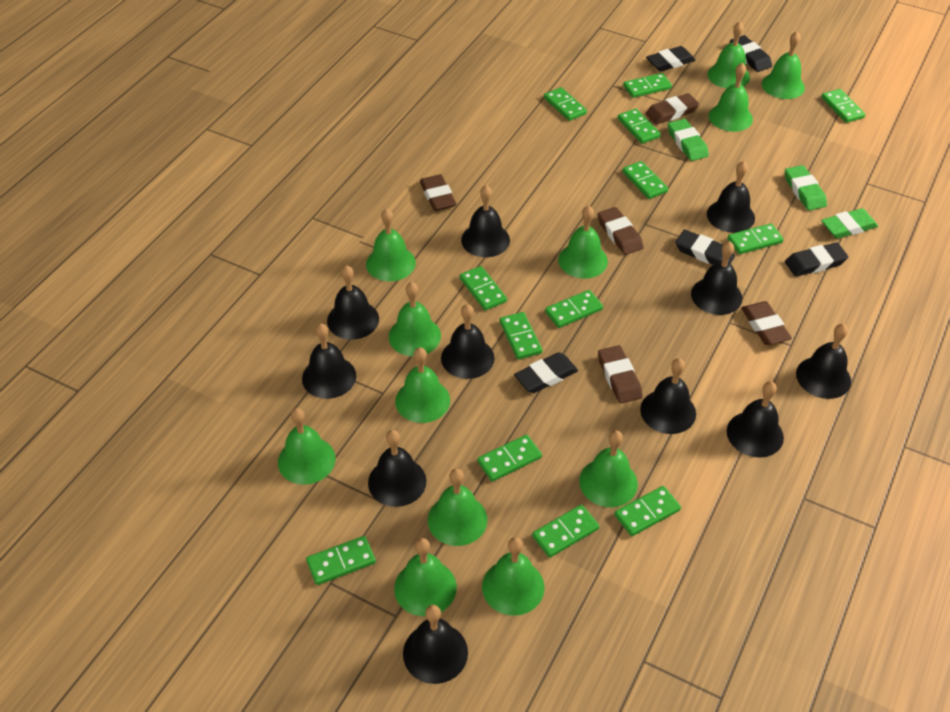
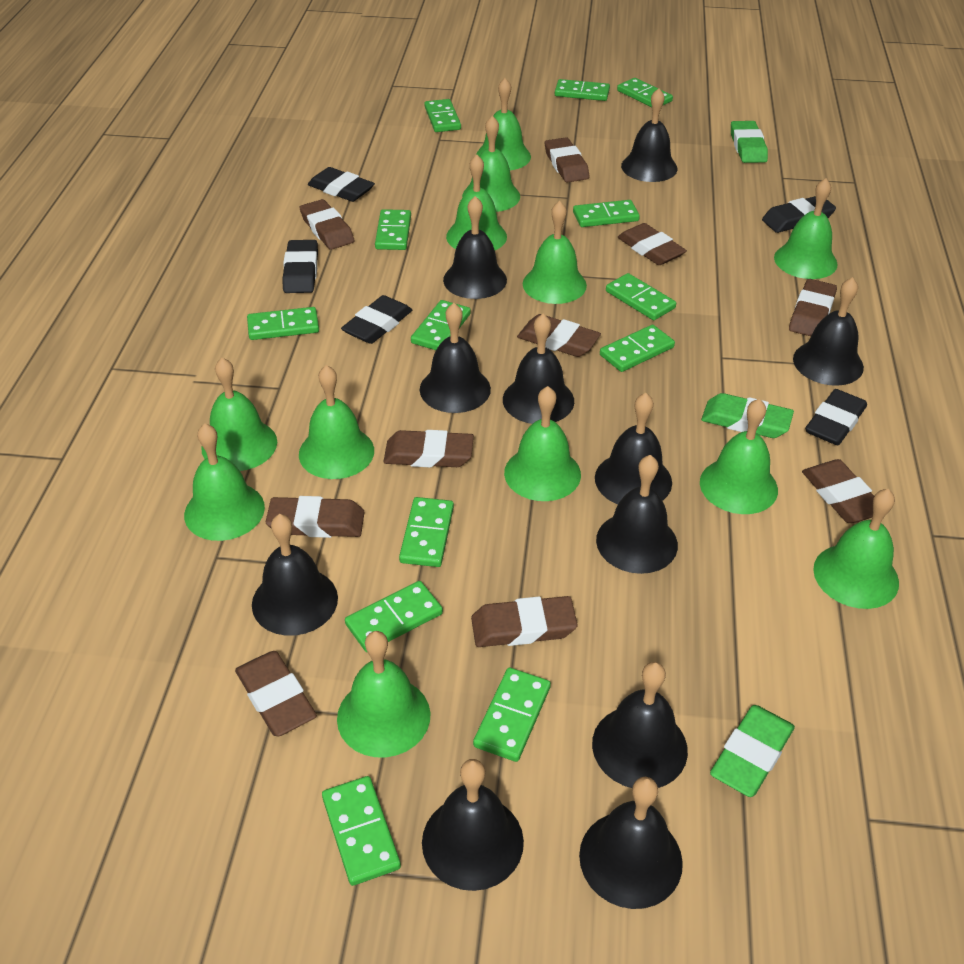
brown eraser: 5 -> 10

